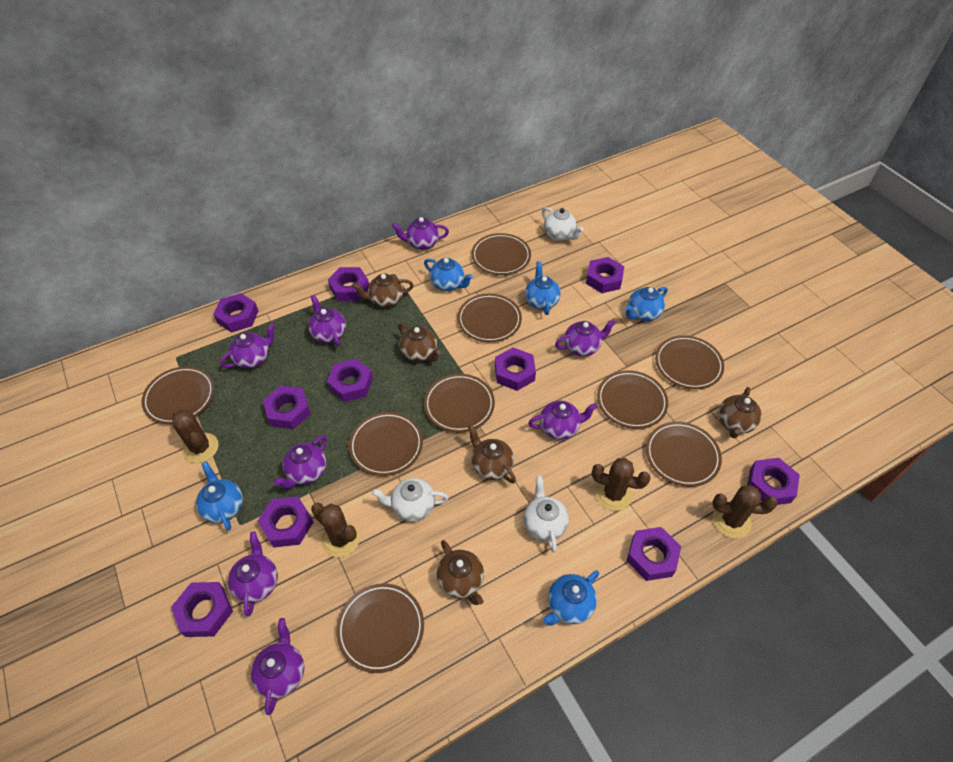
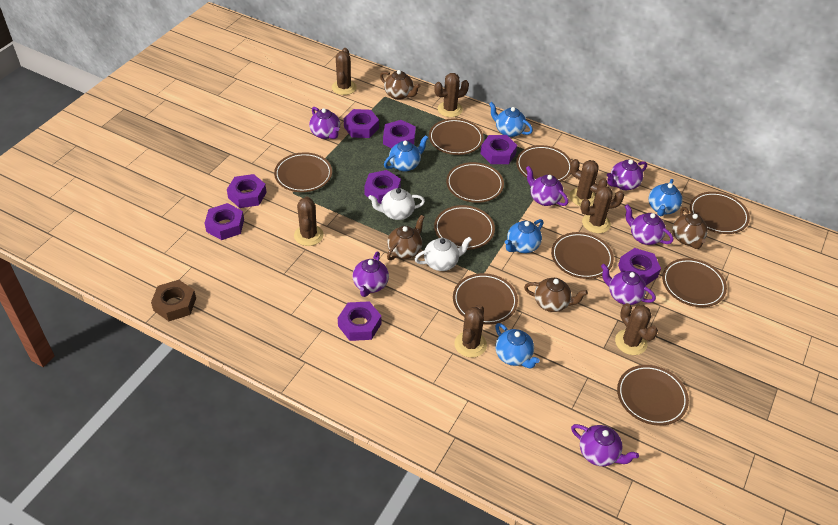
brown cactus: 4 -> 7
brown nut: 0 -> 1
brown plate: 9 -> 10
brown teapot: 5 -> 4
purple nut: 10 -> 8
purple teapot: 8 -> 7
white teapot: 3 -> 2

